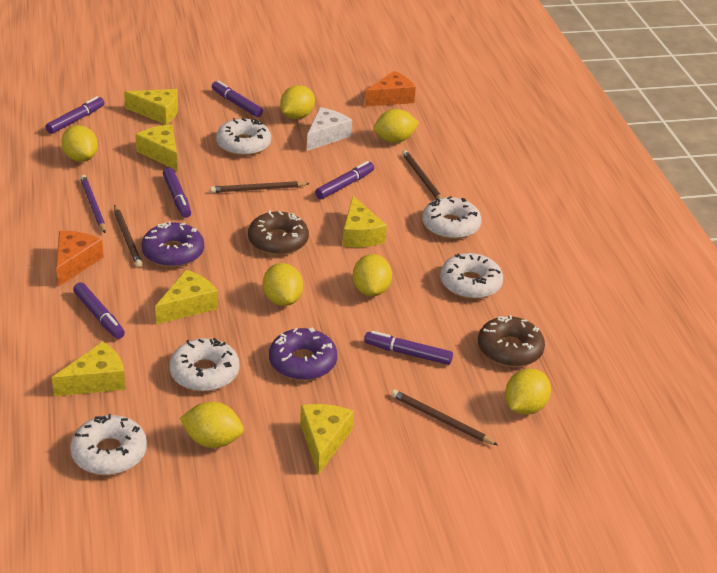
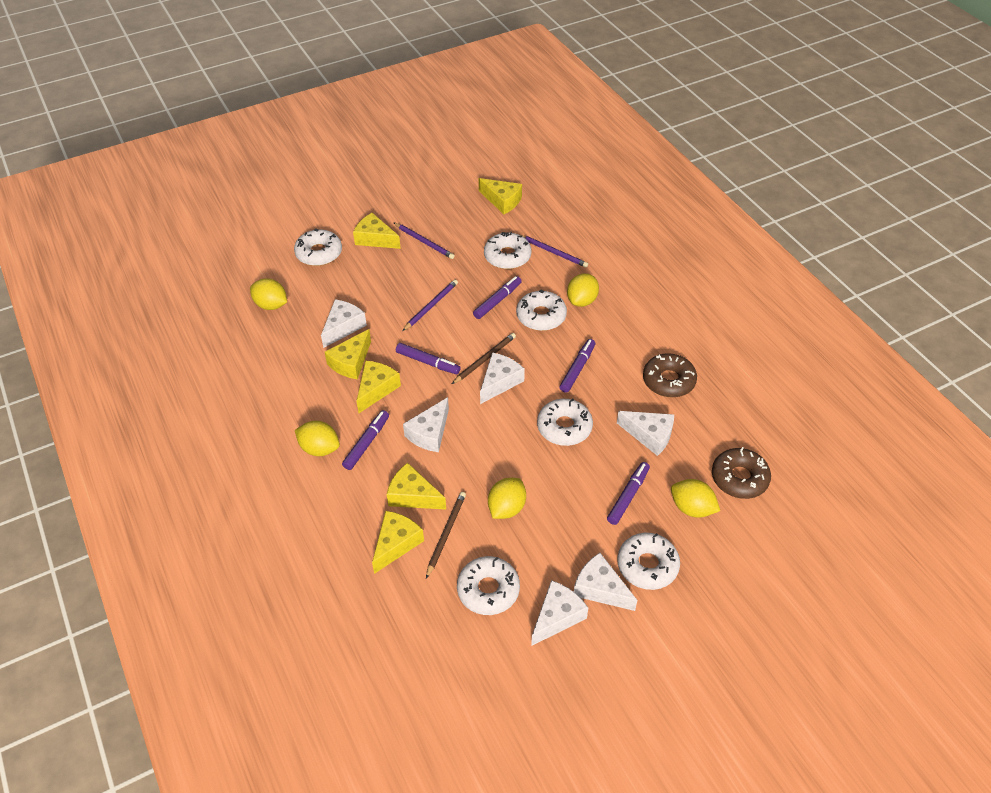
brown pencil: 4 -> 2
orange cheese: 2 -> 0
purple donut: 2 -> 0
purple marker: 6 -> 5
purple pencil: 1 -> 3
white cheese: 1 -> 6
white donut: 5 -> 6
yellow lemon: 7 -> 5

